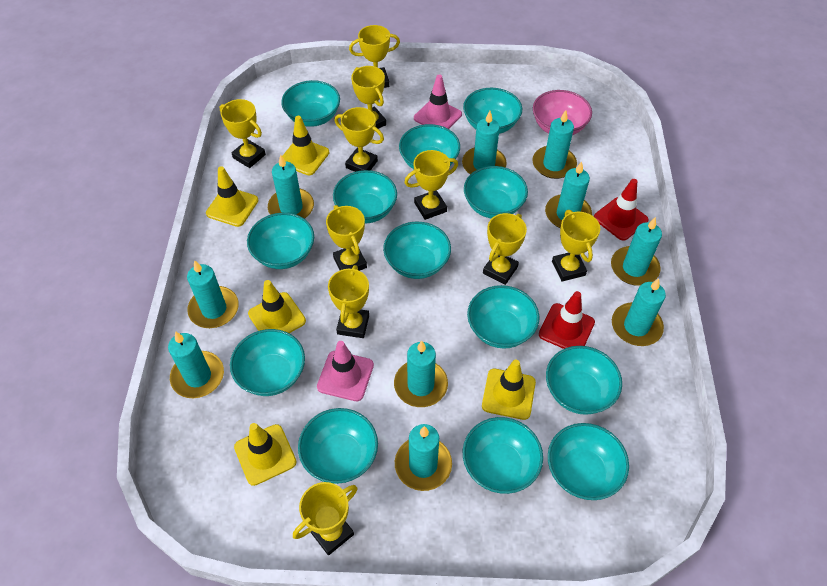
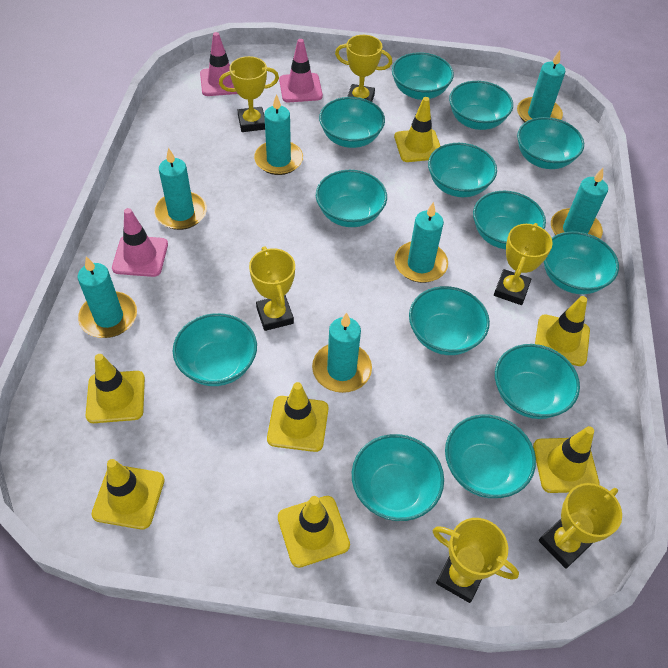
pink bowl: 1 -> 0
pink traffic cone: 2 -> 3
red traffic cone: 2 -> 0
turquoise candle: 10 -> 7
yellow traffic cone: 5 -> 7
yellow trophy: 10 -> 6

